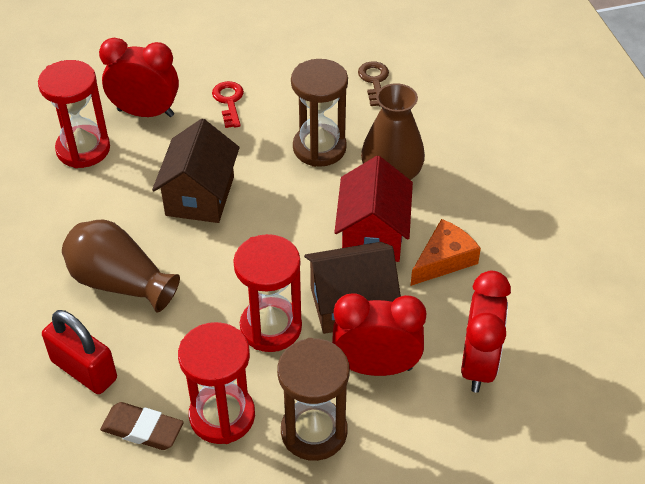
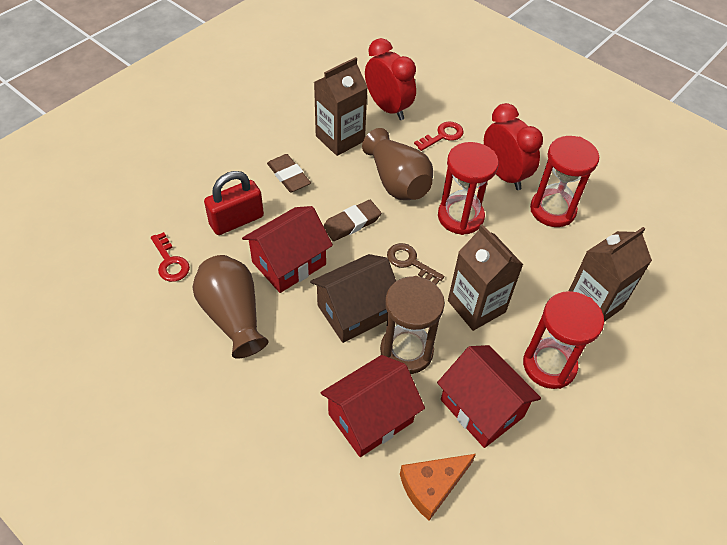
brown carton: 0 -> 3
brown eraser: 1 -> 2
brown hourglass: 2 -> 1
brown house: 2 -> 1
red clock: 3 -> 2
red house: 1 -> 3
red key: 1 -> 2

